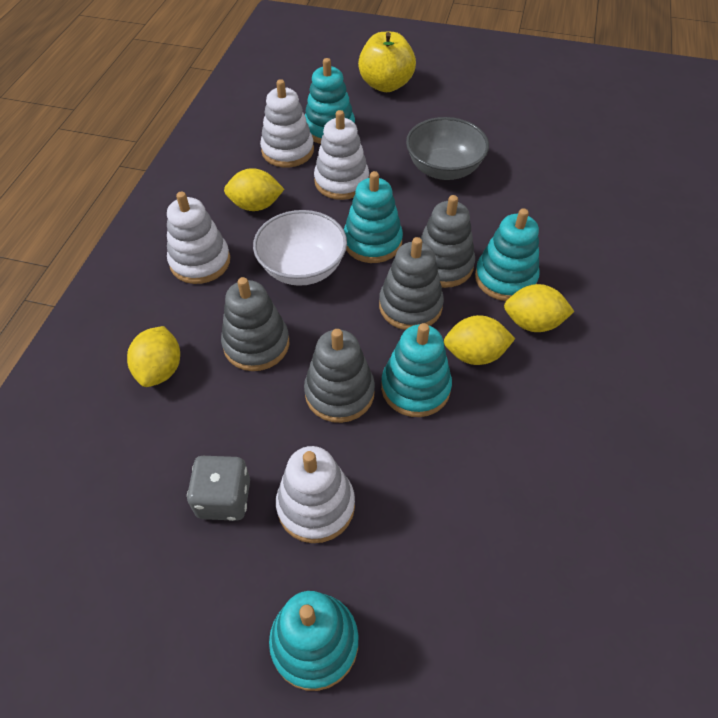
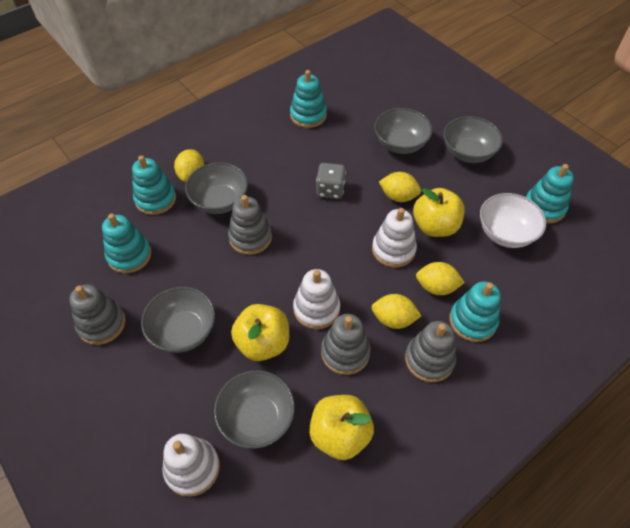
grey bowl: 1 -> 5
white stacking toy: 4 -> 3
yellow apple: 1 -> 3

